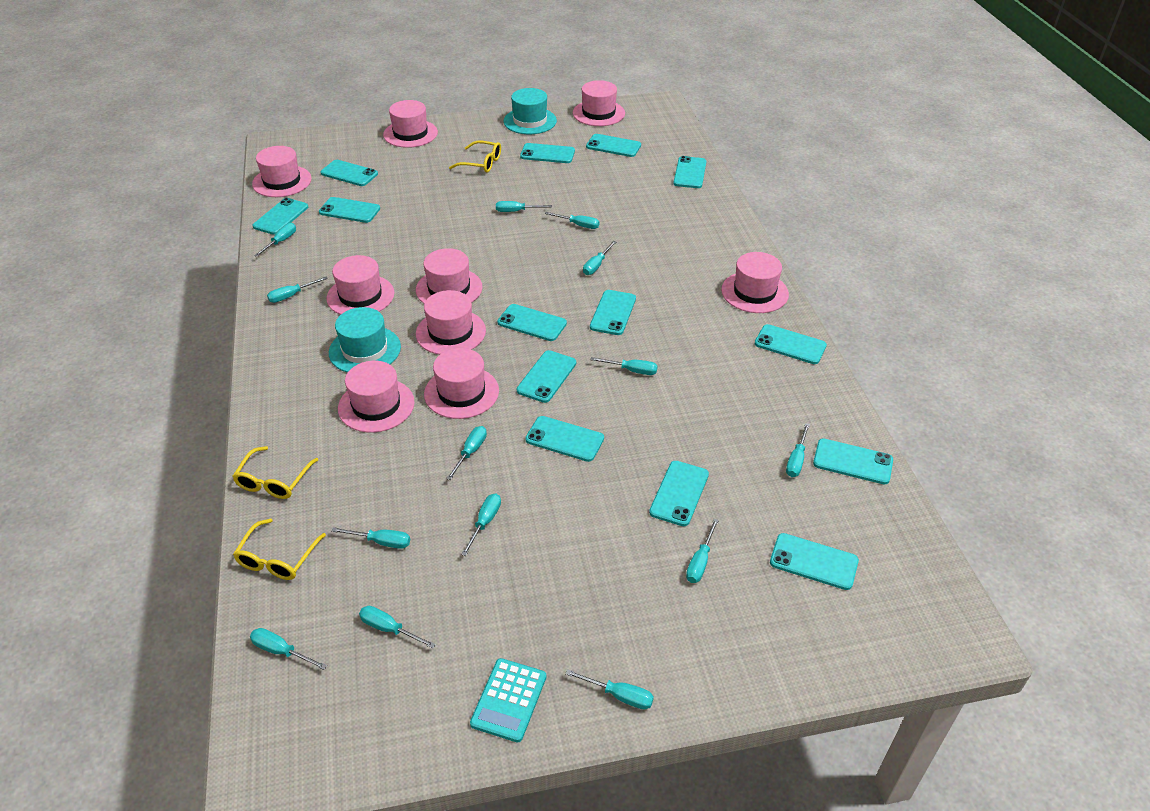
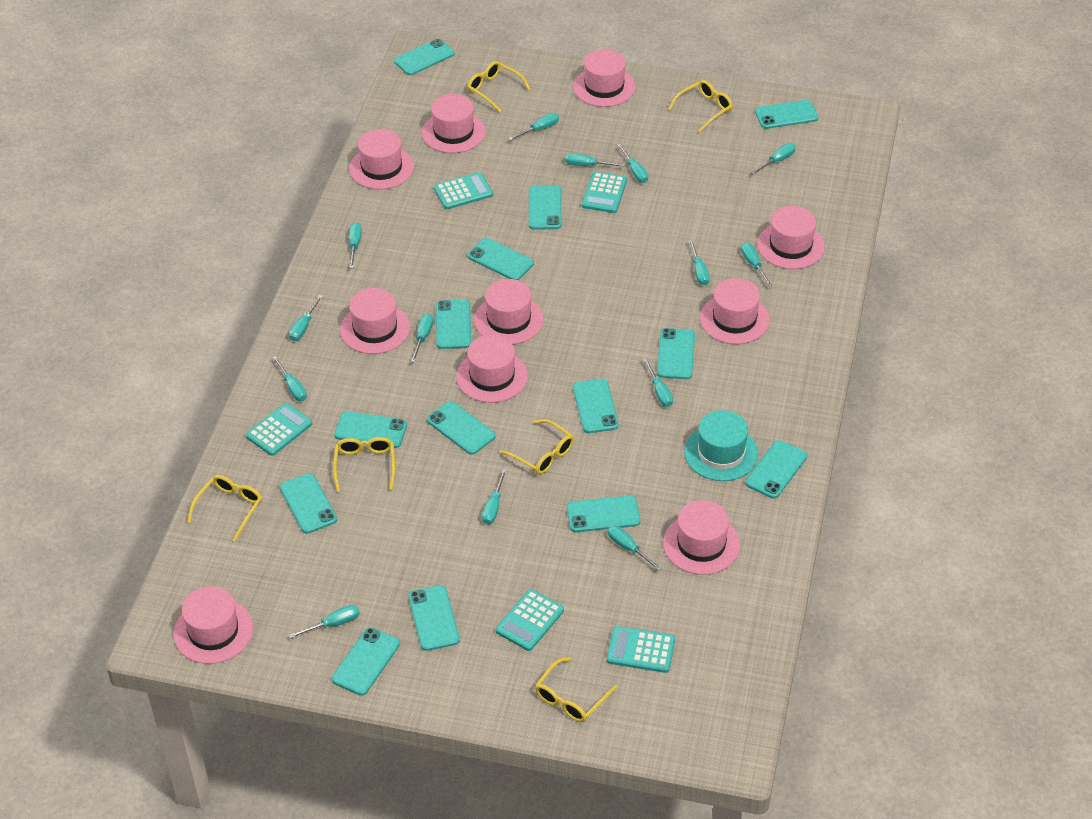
pink hat: 9 -> 10
turquoise calculator: 1 -> 5
turquoise hat: 2 -> 1
yellow glasses: 3 -> 6

